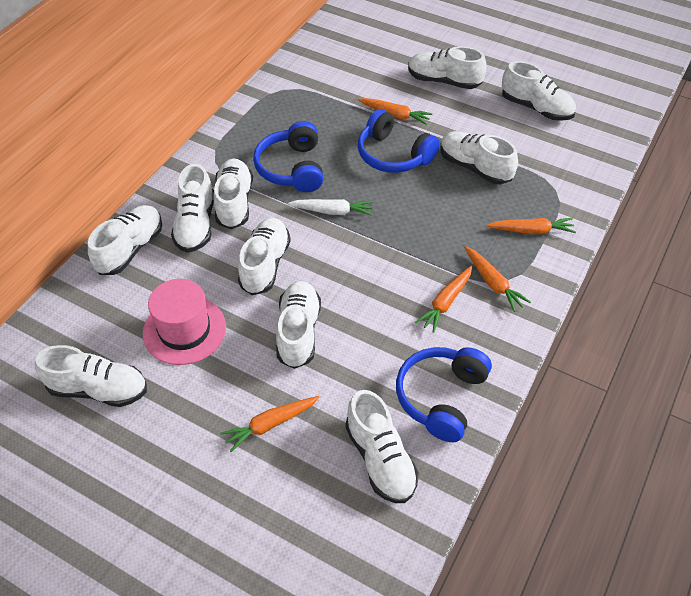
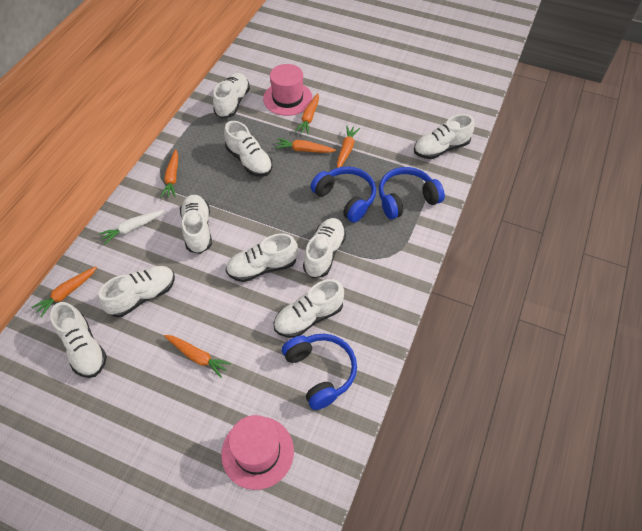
orange carrot: 5 -> 6
pink hat: 1 -> 2
white shoe: 10 -> 9

